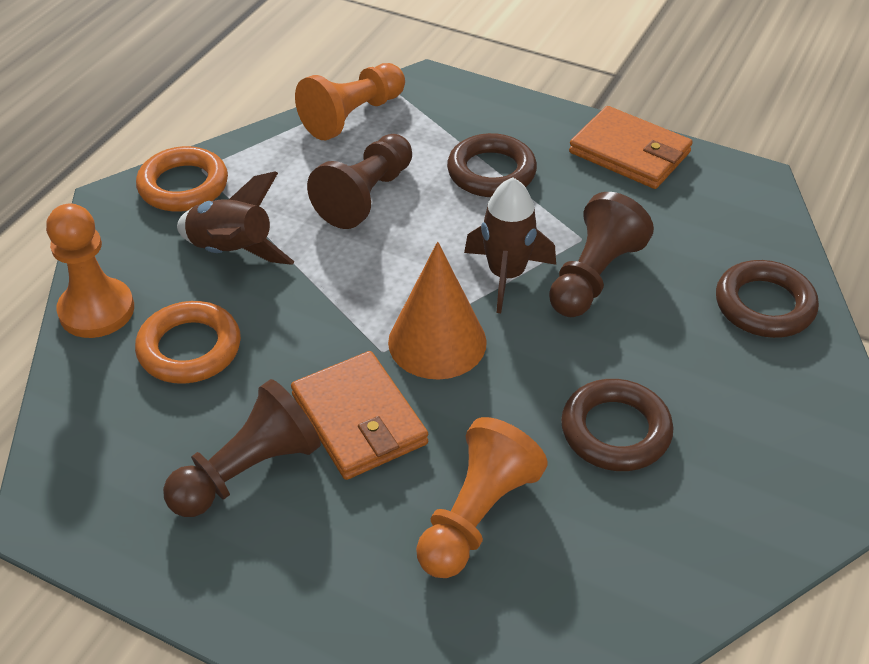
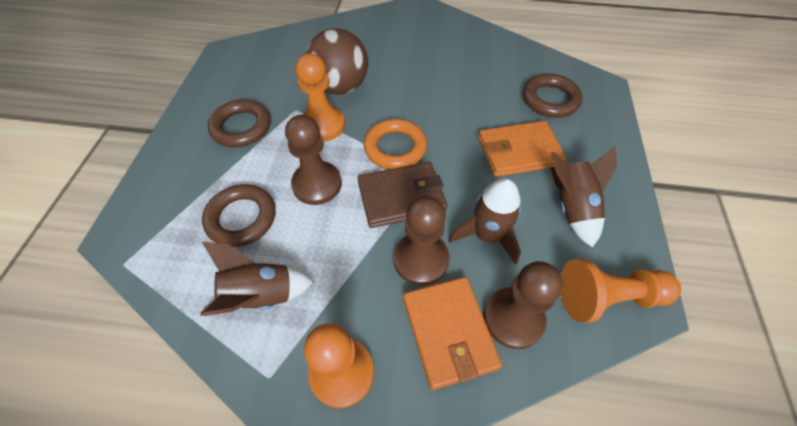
brown ball: 0 -> 1
brown rocket: 2 -> 3
brown wallet: 0 -> 1
orange cone: 1 -> 0
orange ring: 2 -> 1

